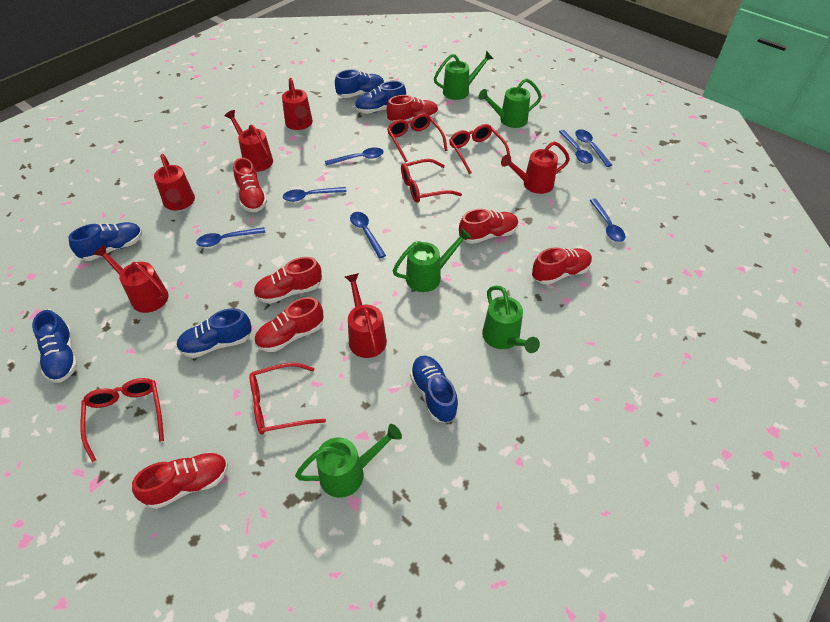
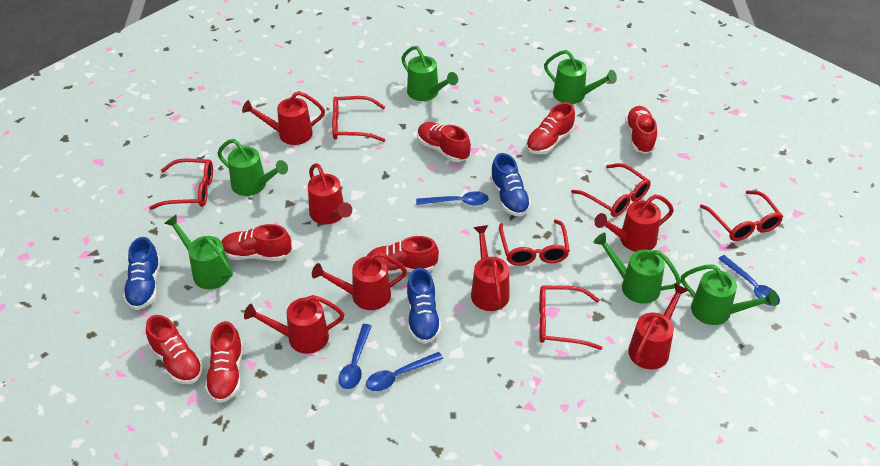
blue shoe: 6 -> 3
blue spoon: 7 -> 4
green watering can: 5 -> 6
red glasses: 5 -> 6
red watering can: 6 -> 7

